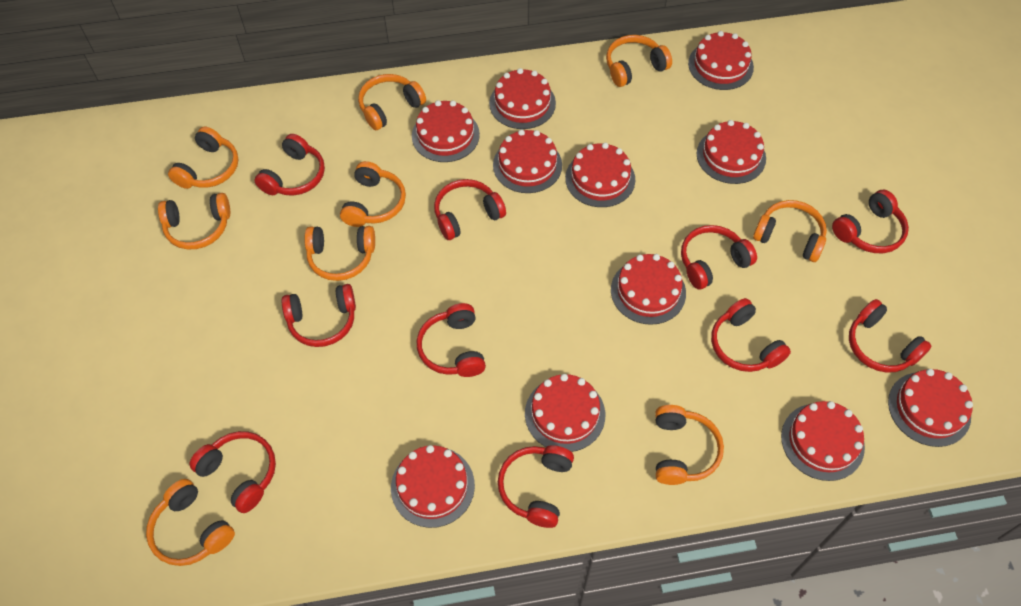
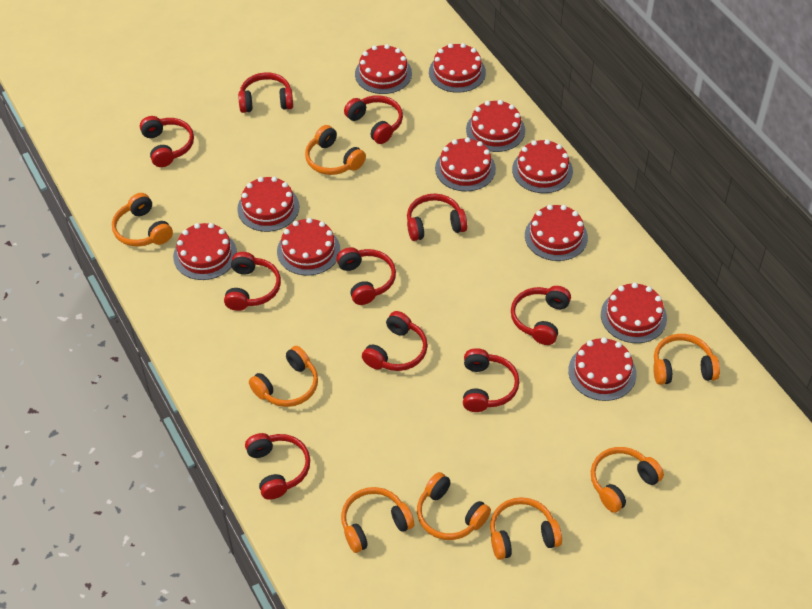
orange headphones: 9 -> 8

